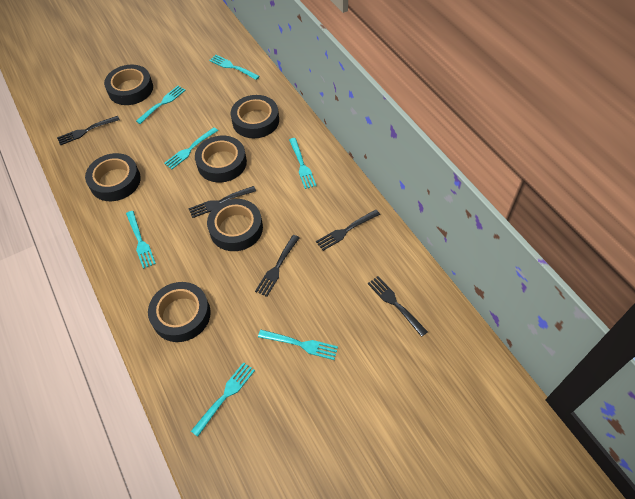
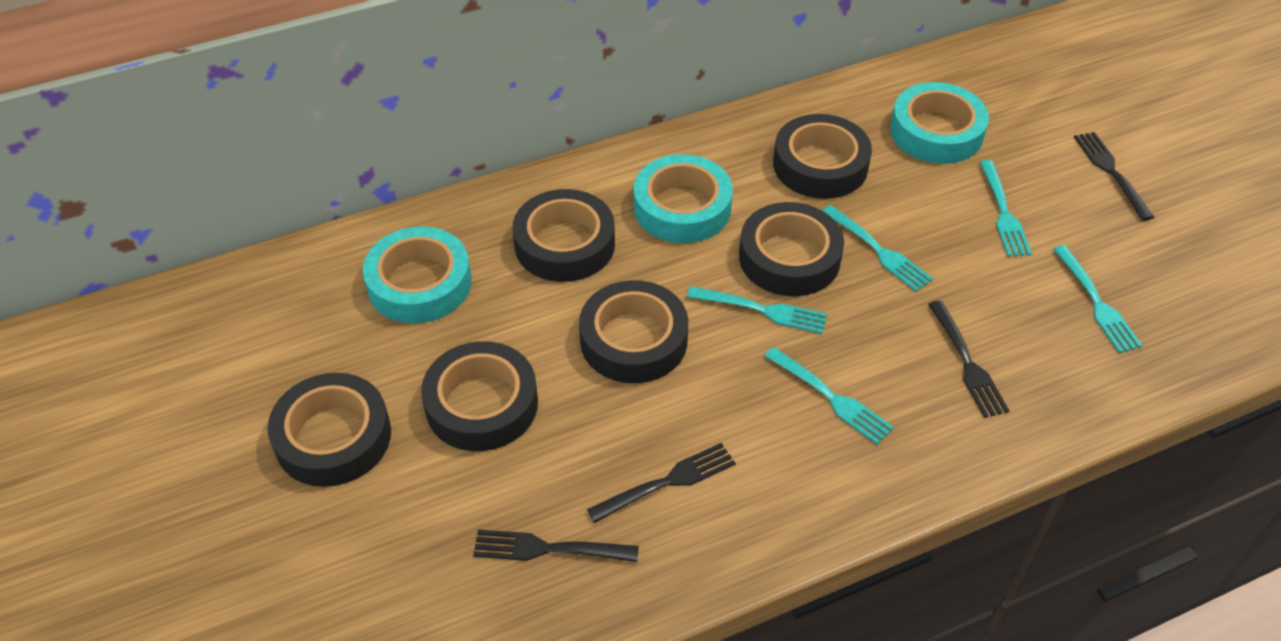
black fork: 5 -> 4
turquoise fork: 7 -> 5
turquoise tape: 0 -> 3

